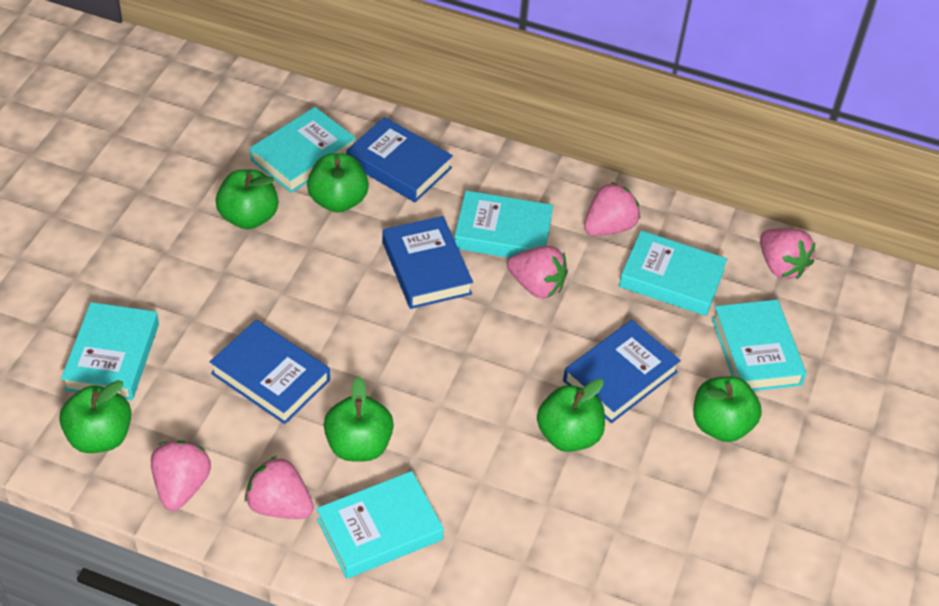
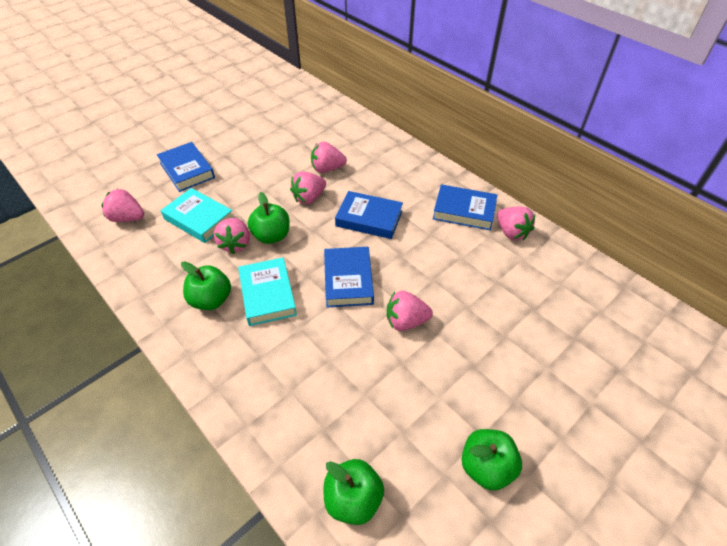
green apple: 6 -> 4
pink strawberry: 5 -> 6
turquoise book: 6 -> 2

